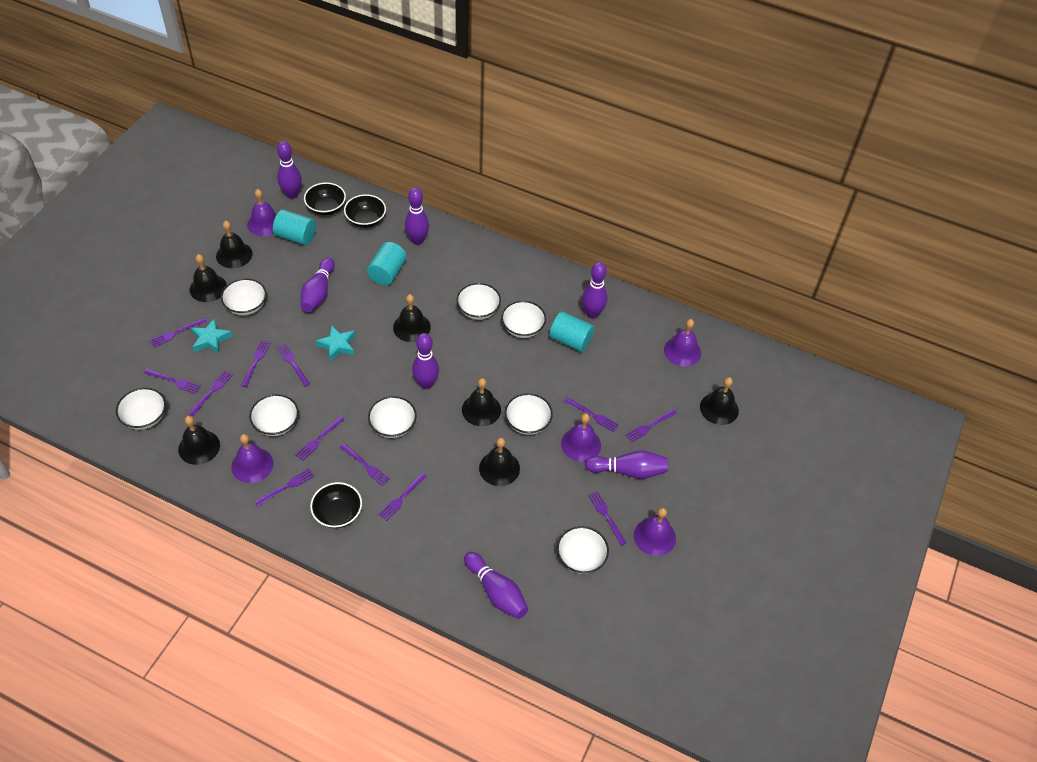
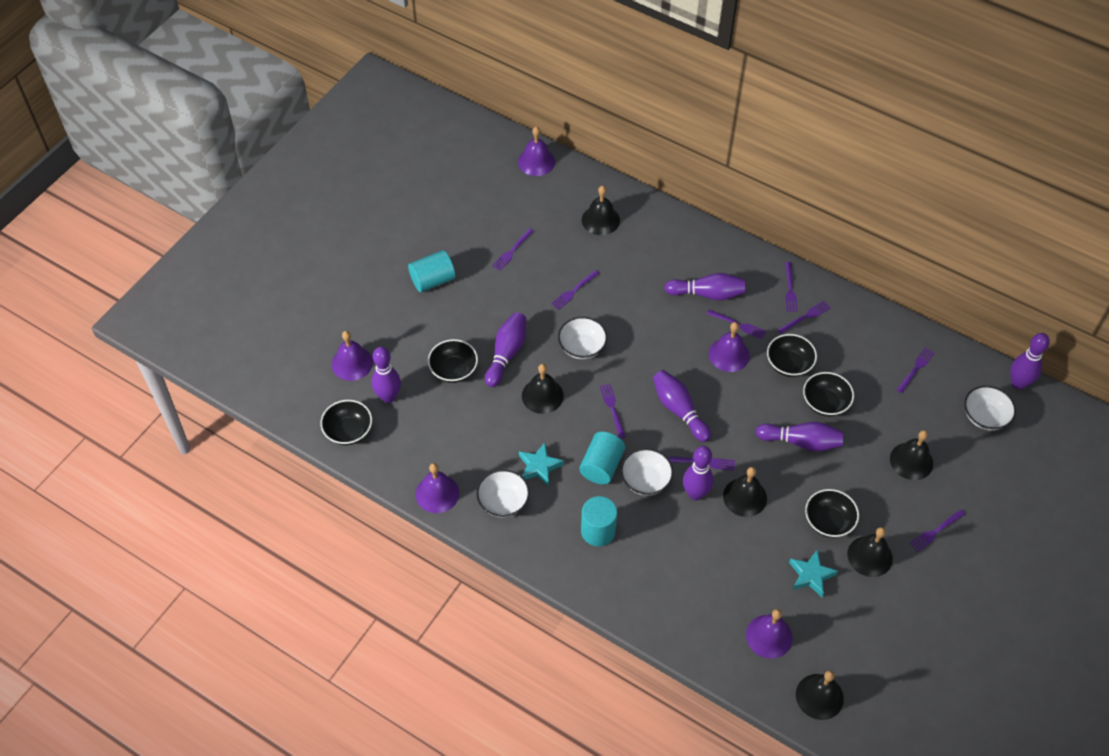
black bell: 7 -> 6
black bowl: 3 -> 5
purple fork: 12 -> 9
white bowl: 8 -> 4

